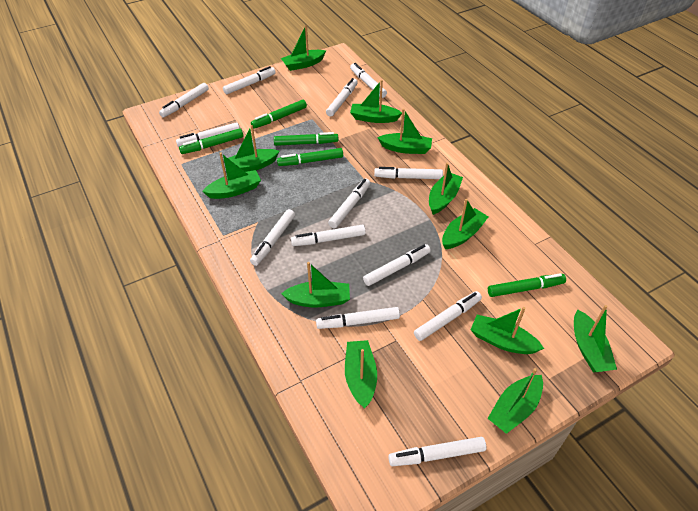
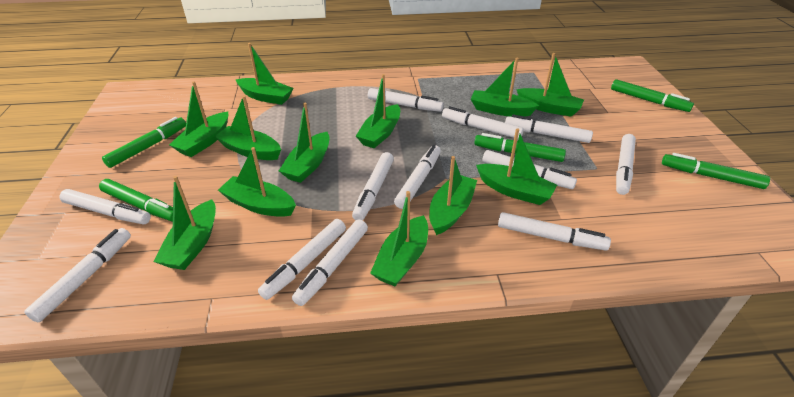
white marker: 13 -> 12

